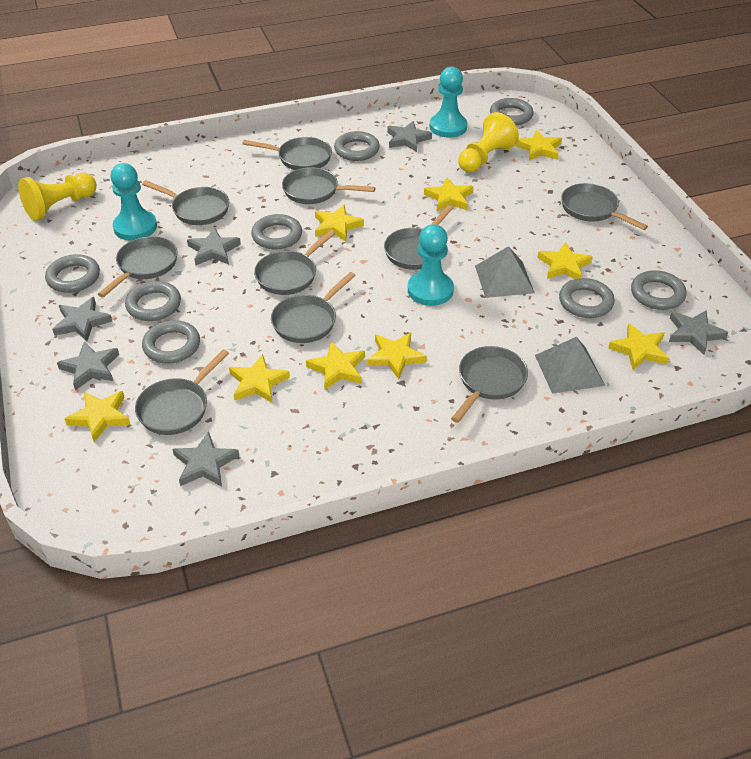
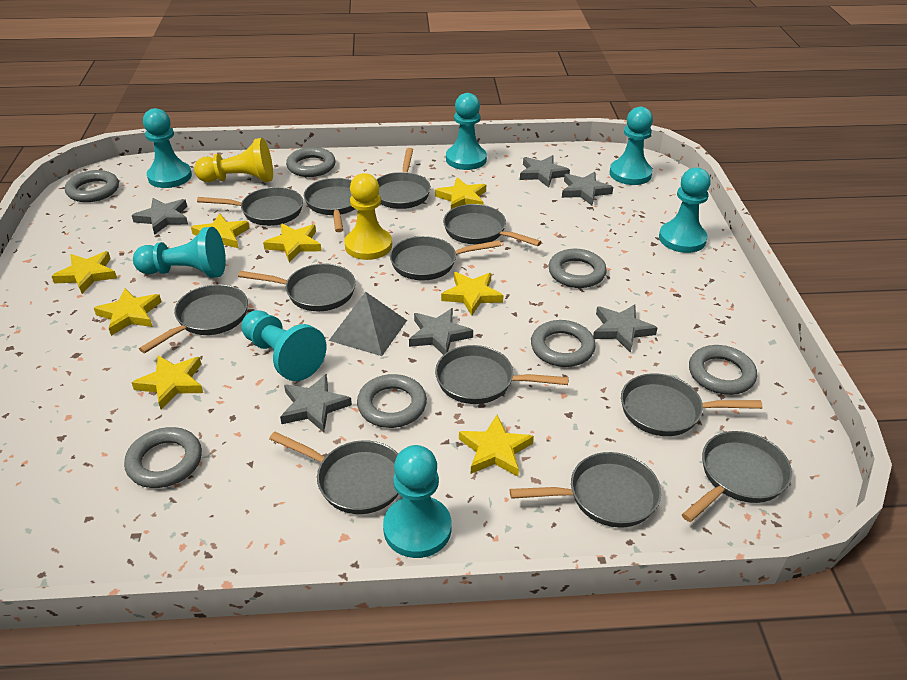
grey pan: 10 -> 12
grey pyramid: 2 -> 1
grey ring: 8 -> 7
turquoise pawn: 3 -> 7
yellow star: 9 -> 8

